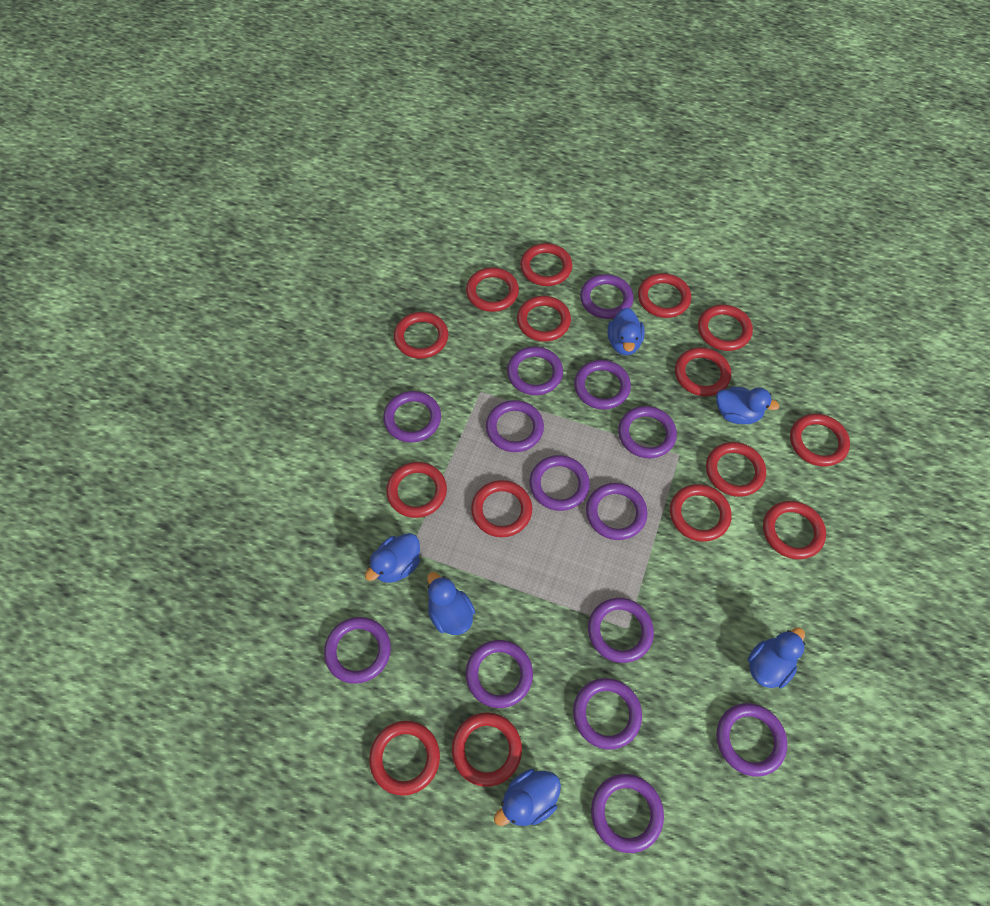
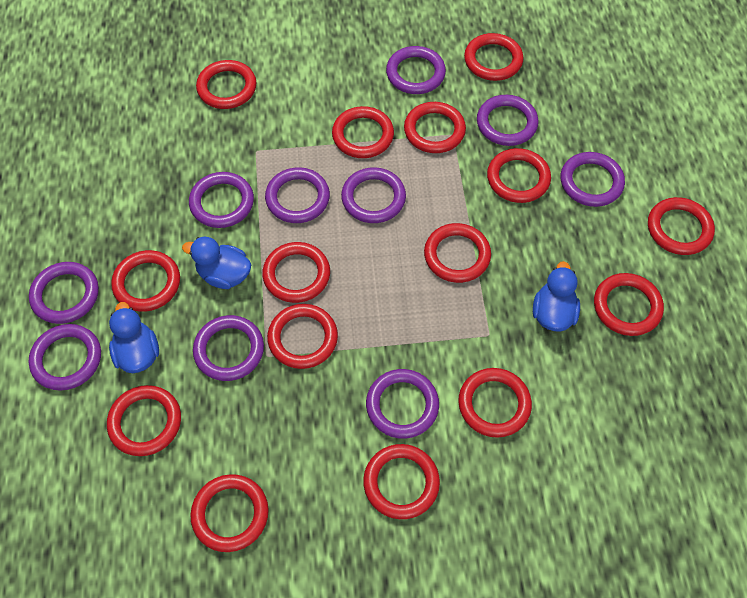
blue duck: 6 -> 3
purple ring: 14 -> 10

